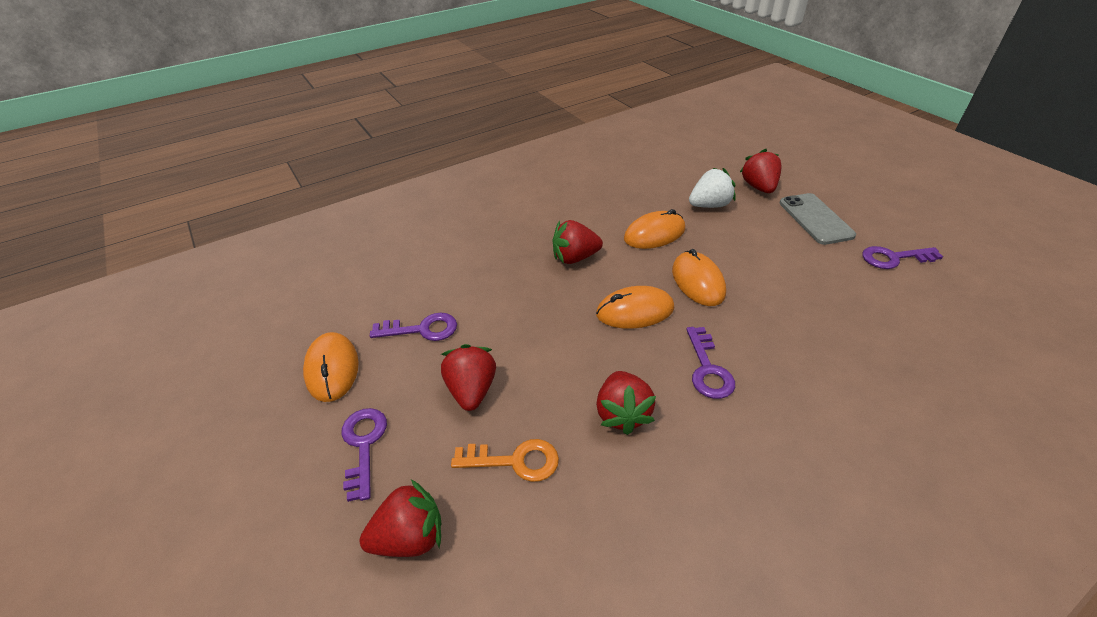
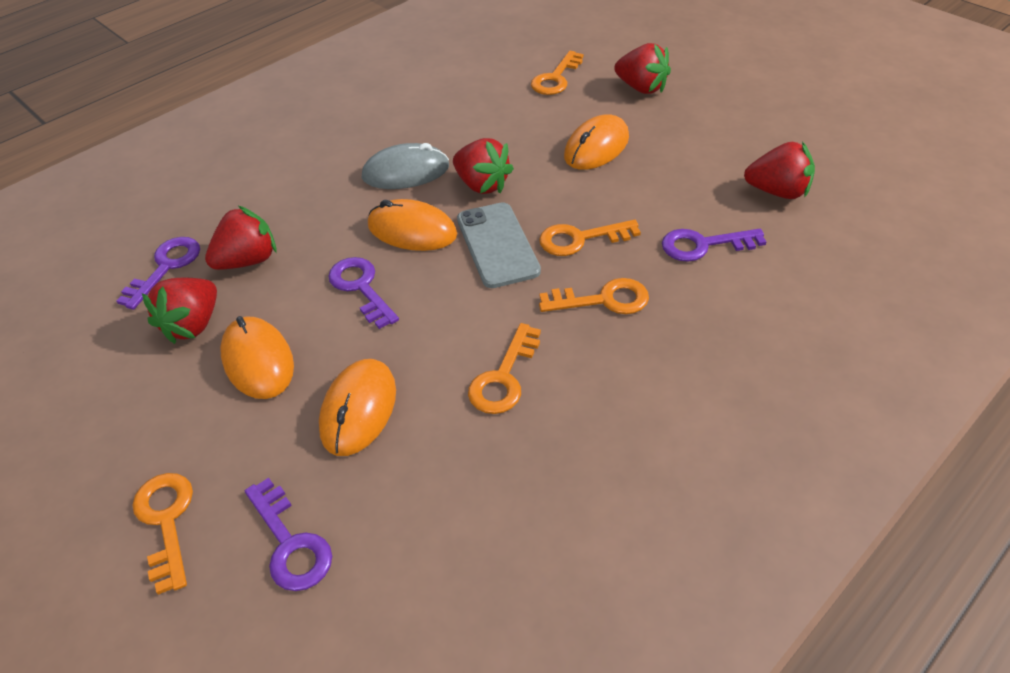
grey mouse: 0 -> 1
orange key: 1 -> 5
white strawberry: 1 -> 0

